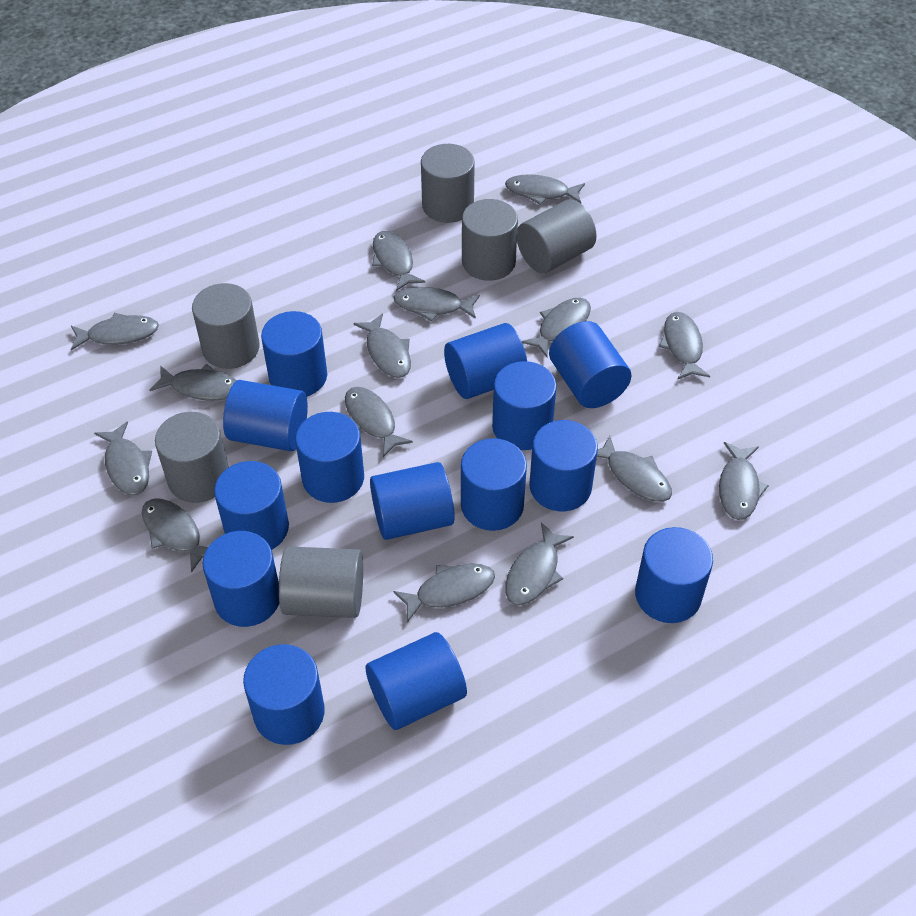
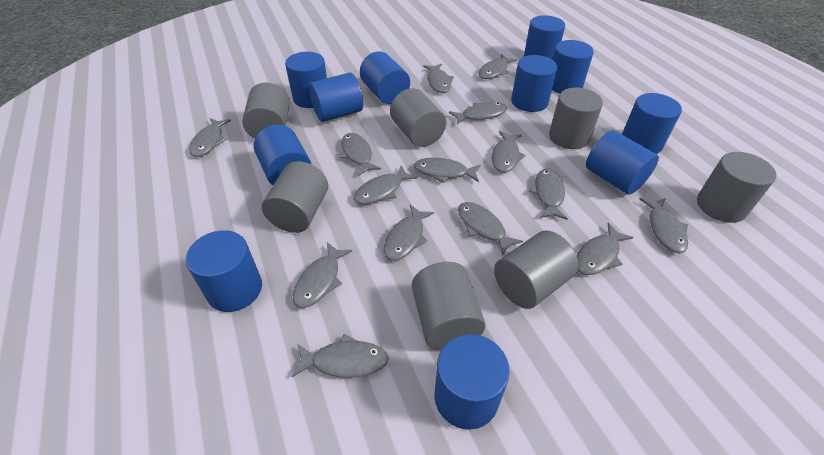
blue cylinder: 14 -> 11
grey cylinder: 6 -> 7

